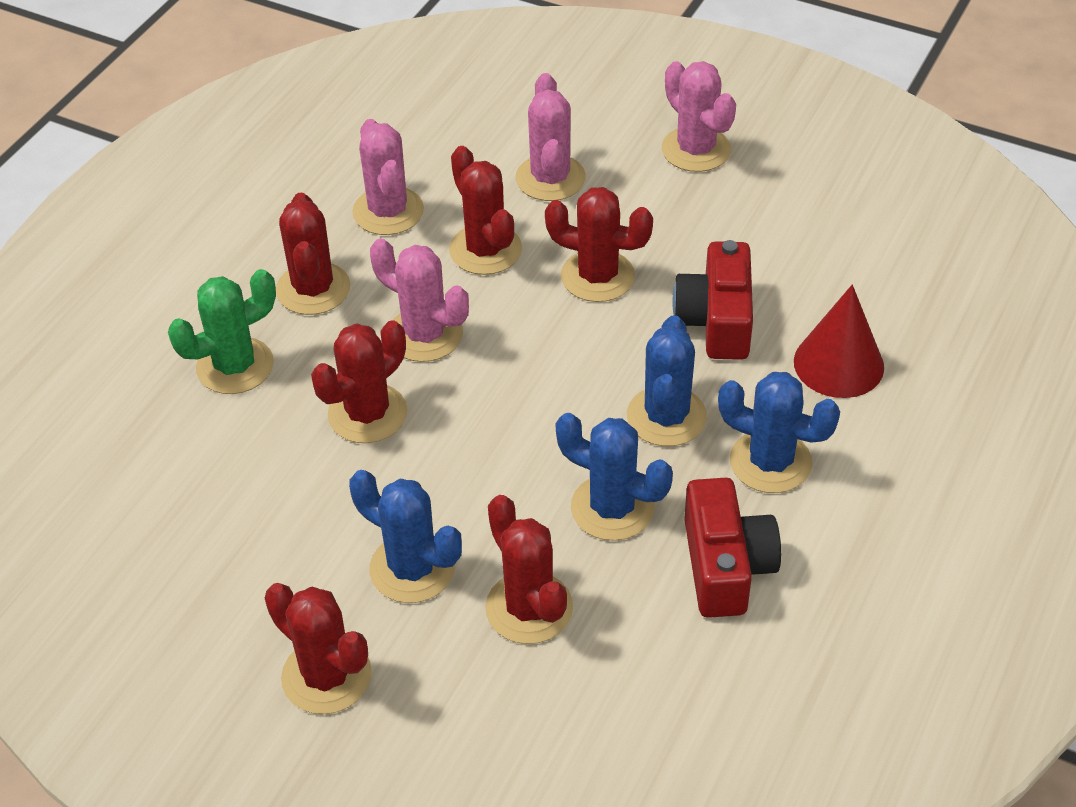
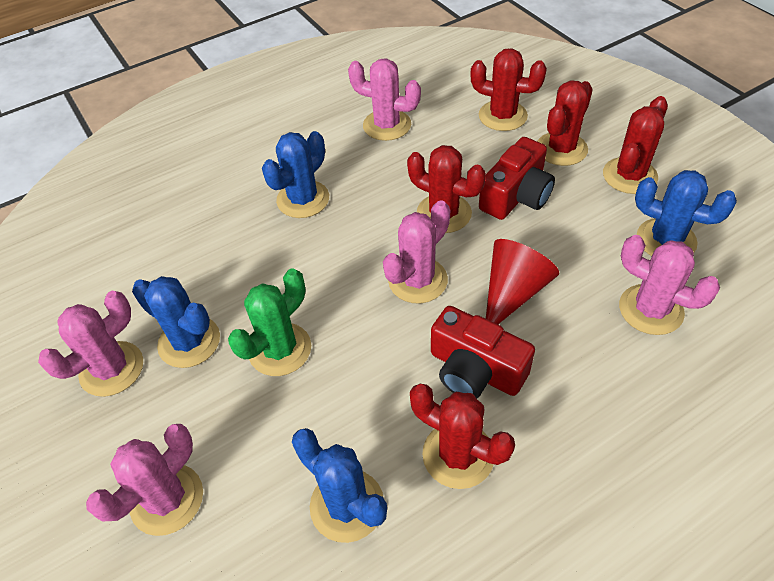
pink cactus: 4 -> 5
red cactus: 6 -> 5

